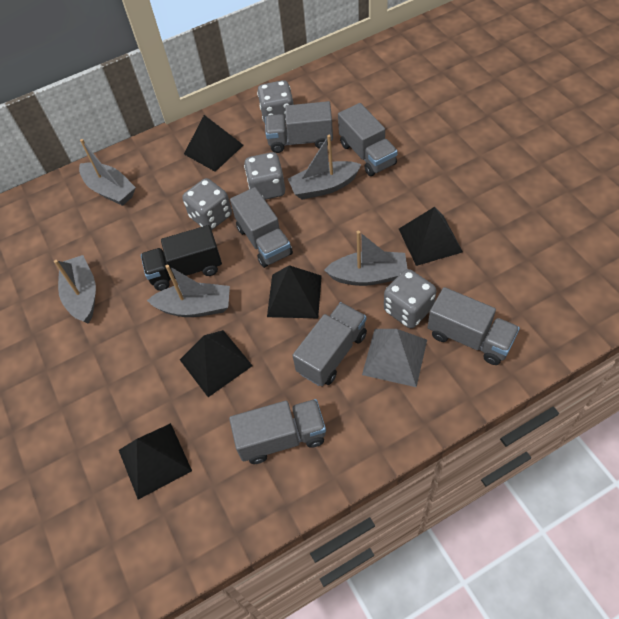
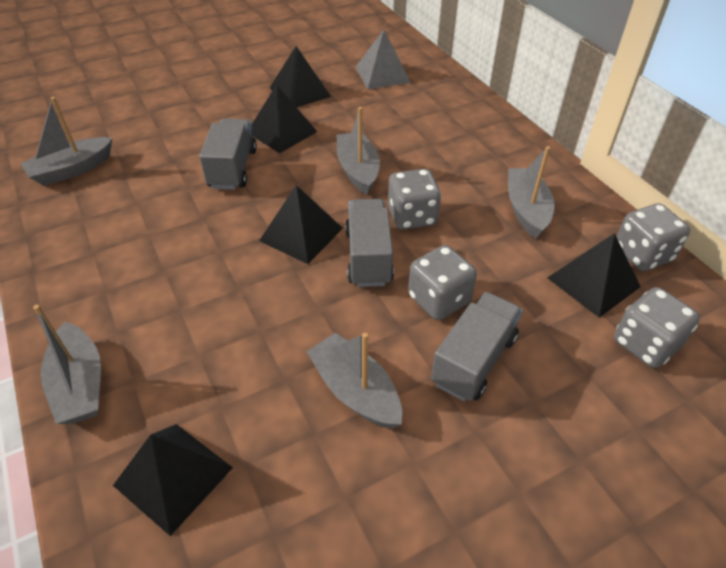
black truck: 1 -> 0
grey truck: 6 -> 3

